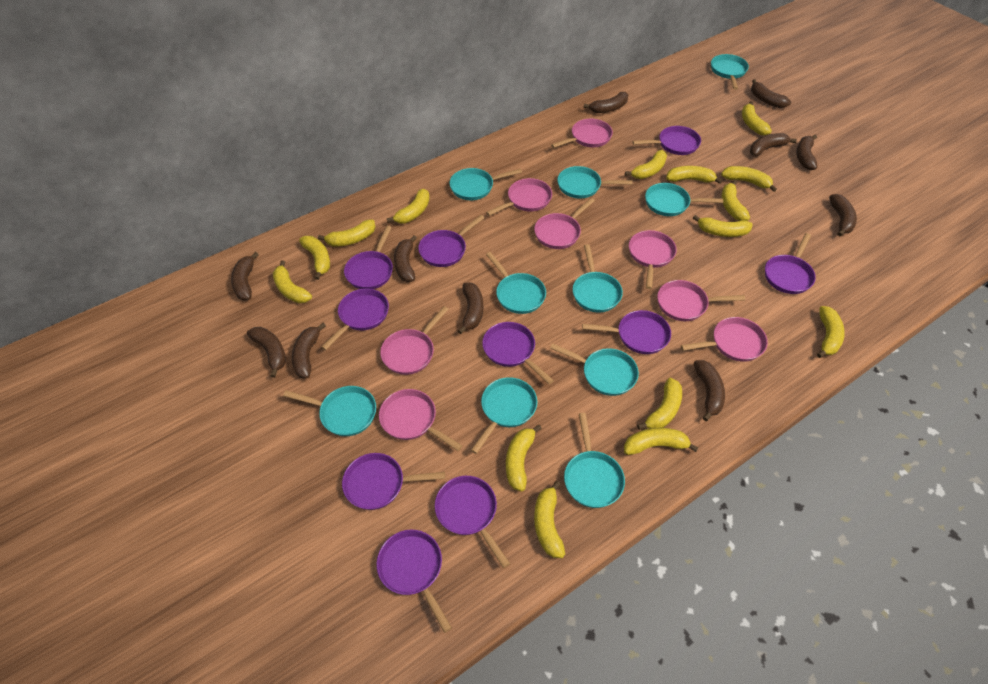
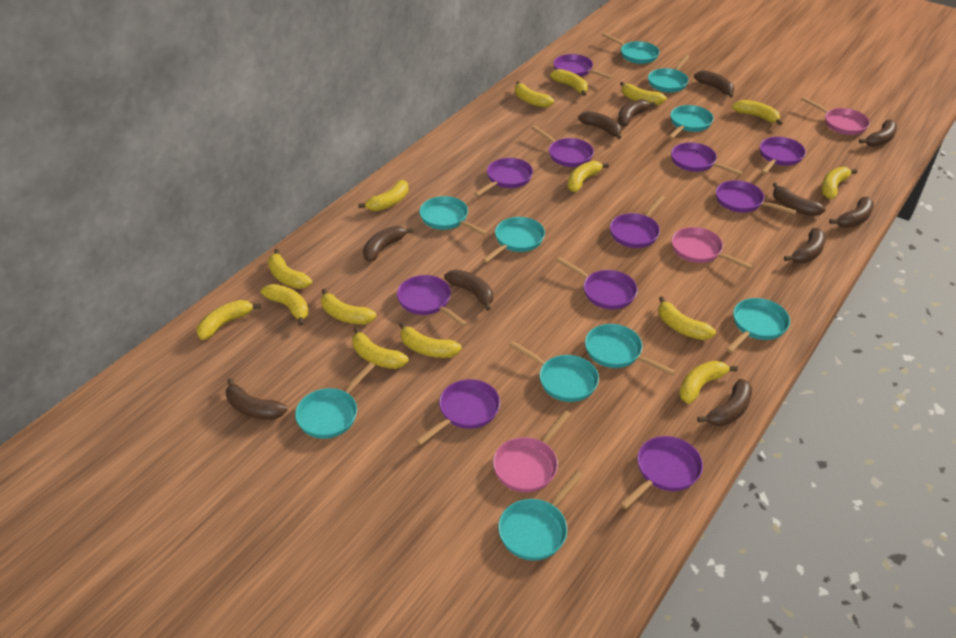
pink pan: 8 -> 3
purple pan: 10 -> 11

